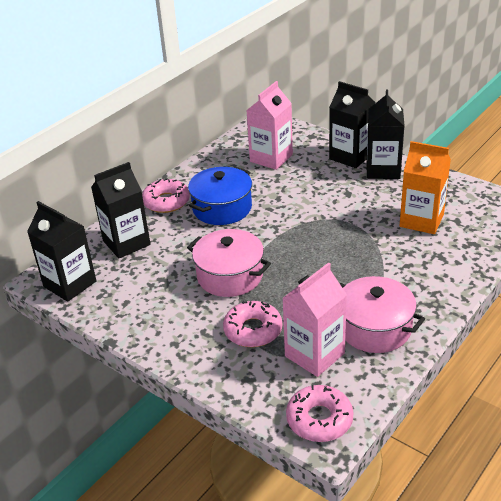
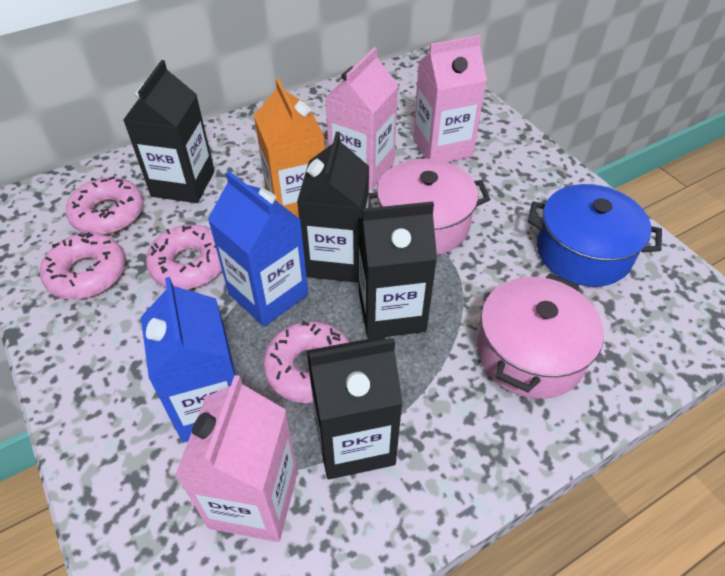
blue carton: 0 -> 2
pink carton: 2 -> 3
pink donut: 3 -> 4

